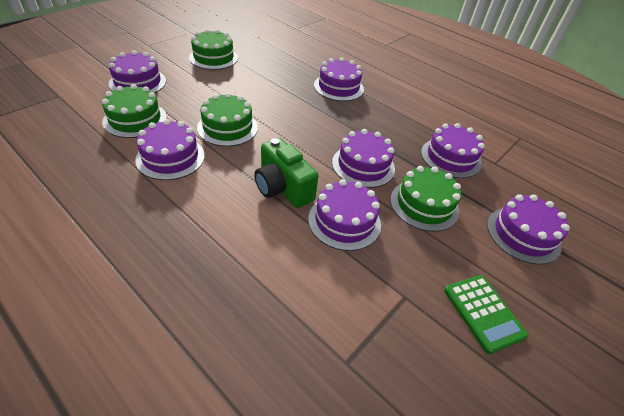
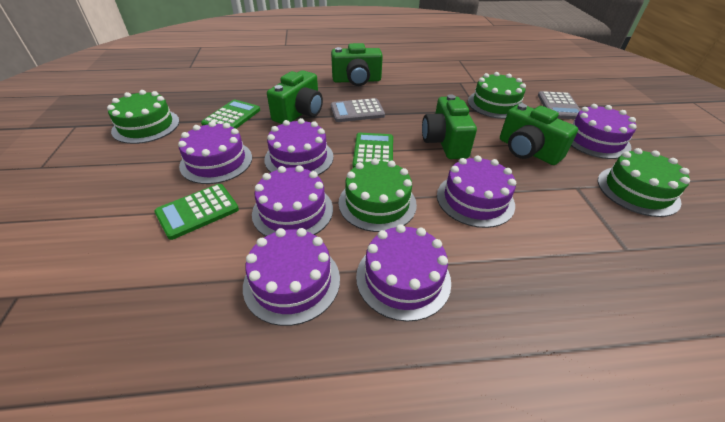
green calculator: 1 -> 3
green camera: 1 -> 4
grey calculator: 0 -> 2

